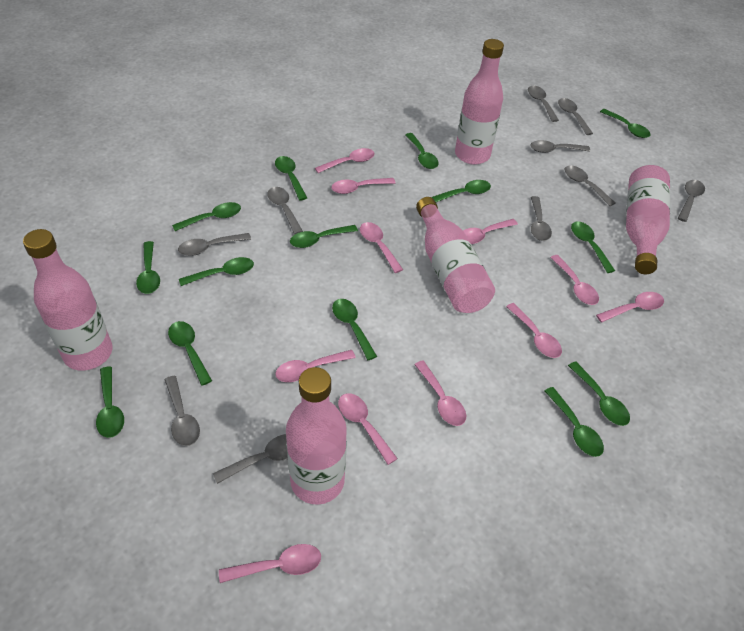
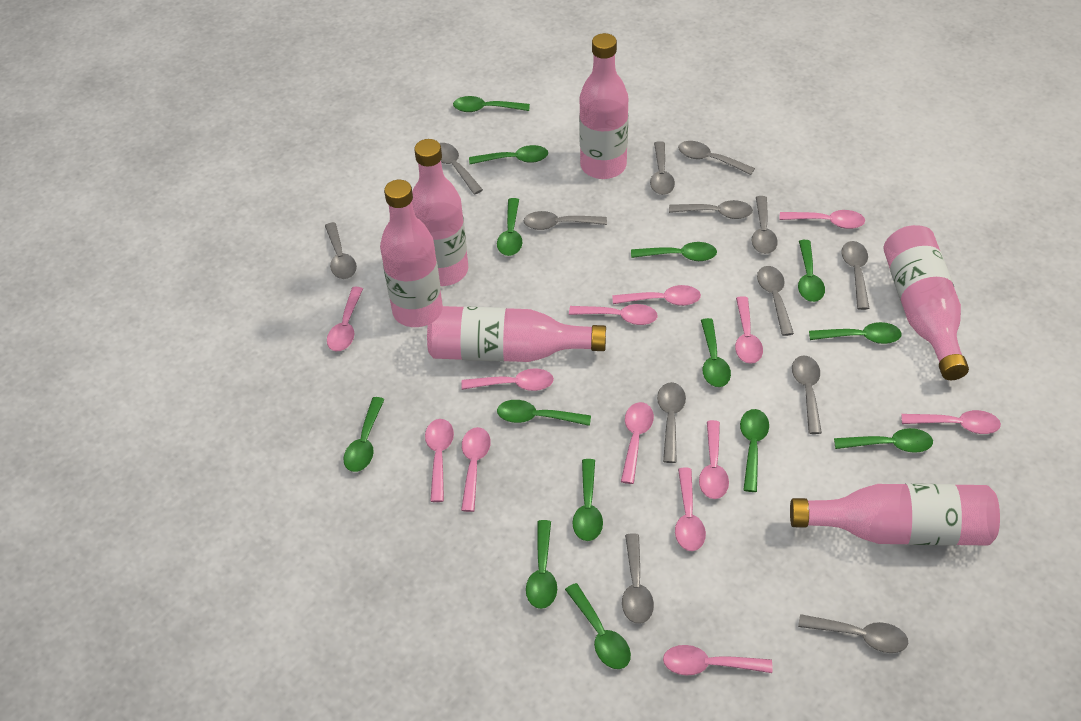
grey spoon: 10 -> 13
pink bottle: 5 -> 6
pink spoon: 11 -> 13

